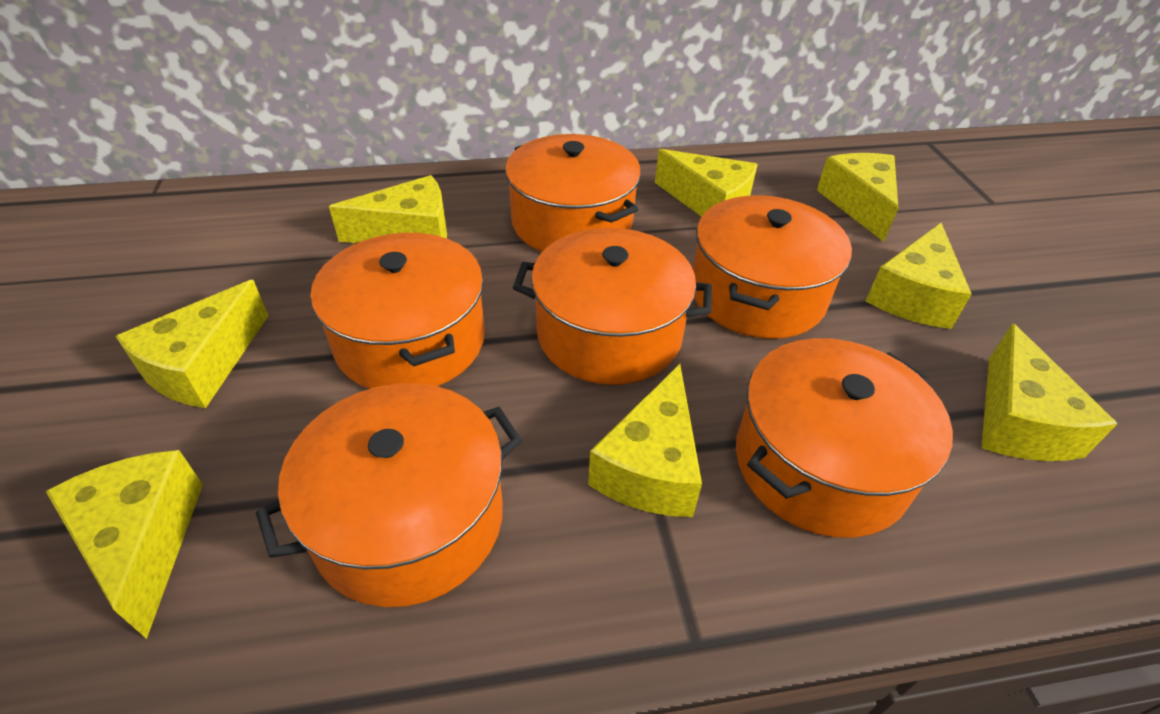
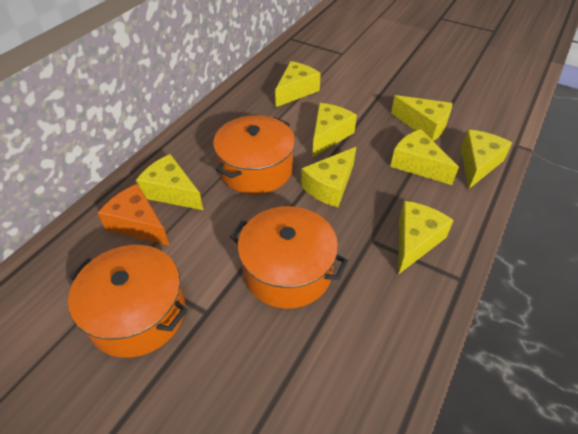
orange cheese: 0 -> 1
orange pot: 6 -> 3

